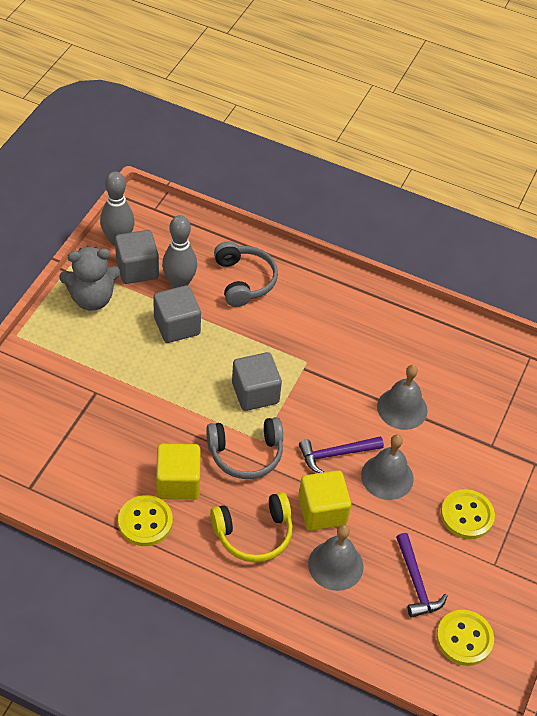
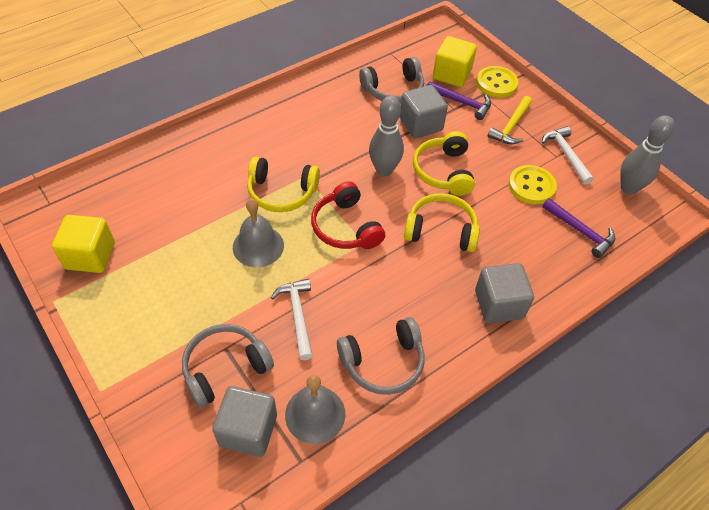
grey bell: 3 -> 2
grey headphones: 2 -> 3
grey teddy bear: 1 -> 0
red headphones: 0 -> 1
white hammer: 0 -> 2
yellow button: 3 -> 2
yellow hammer: 0 -> 1
yellow headphones: 1 -> 3

